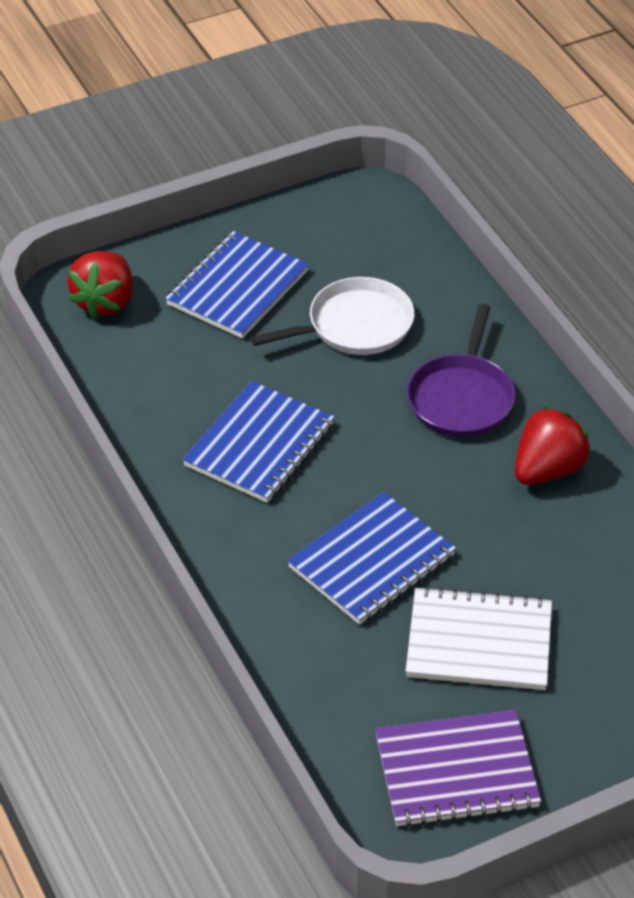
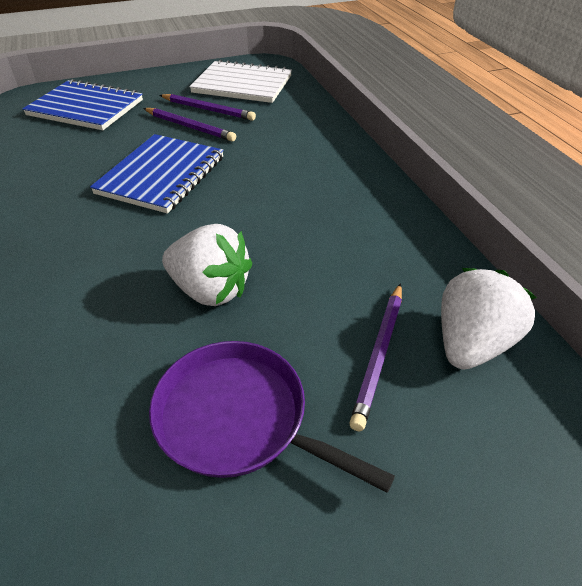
blue notebook: 3 -> 2
purple notebook: 1 -> 0
purple pencil: 0 -> 3
red strawberry: 2 -> 0
white pan: 1 -> 0
white strawberry: 0 -> 2

